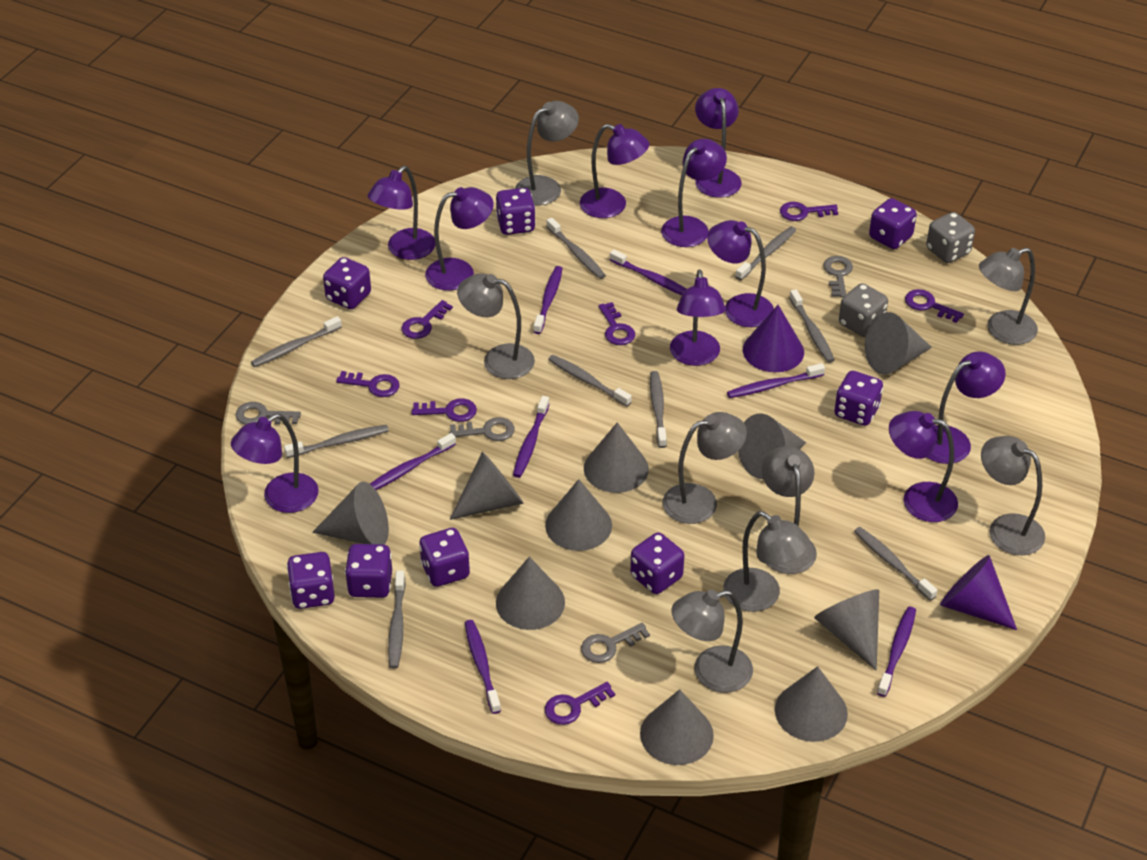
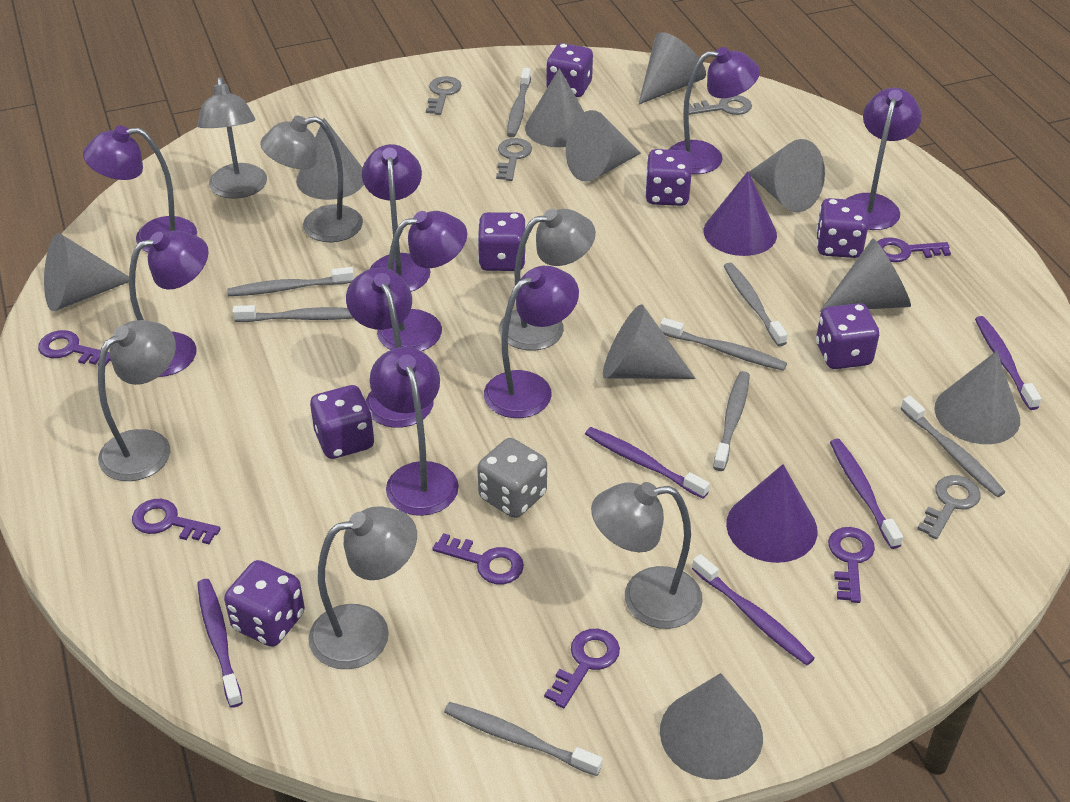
grey dice: 2 -> 1
grey lamp: 8 -> 6
grey toothbrush: 9 -> 8
purple dice: 8 -> 7
purple key: 7 -> 6
purple lamp: 10 -> 9
purple toothbrush: 7 -> 5

